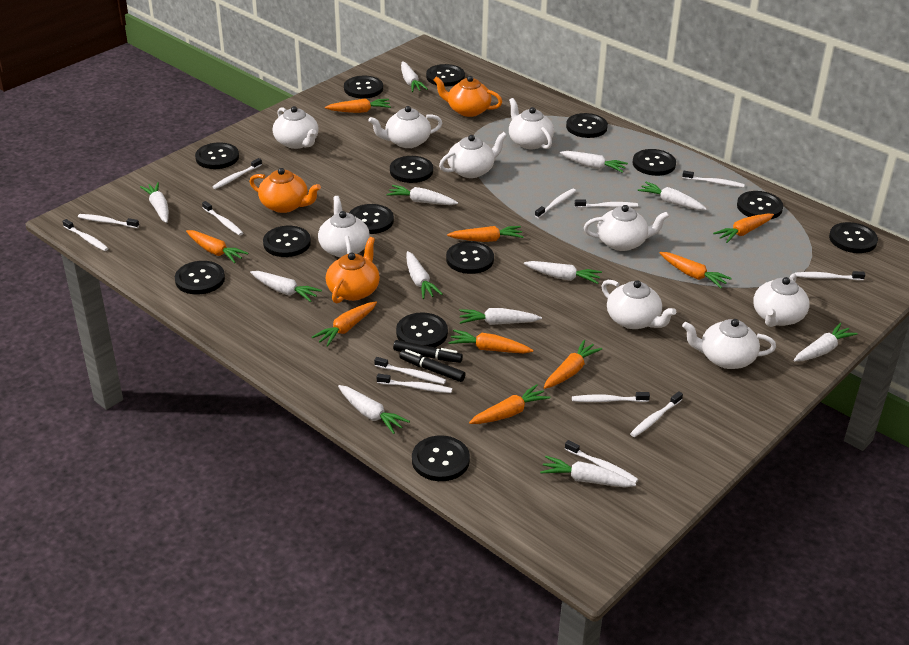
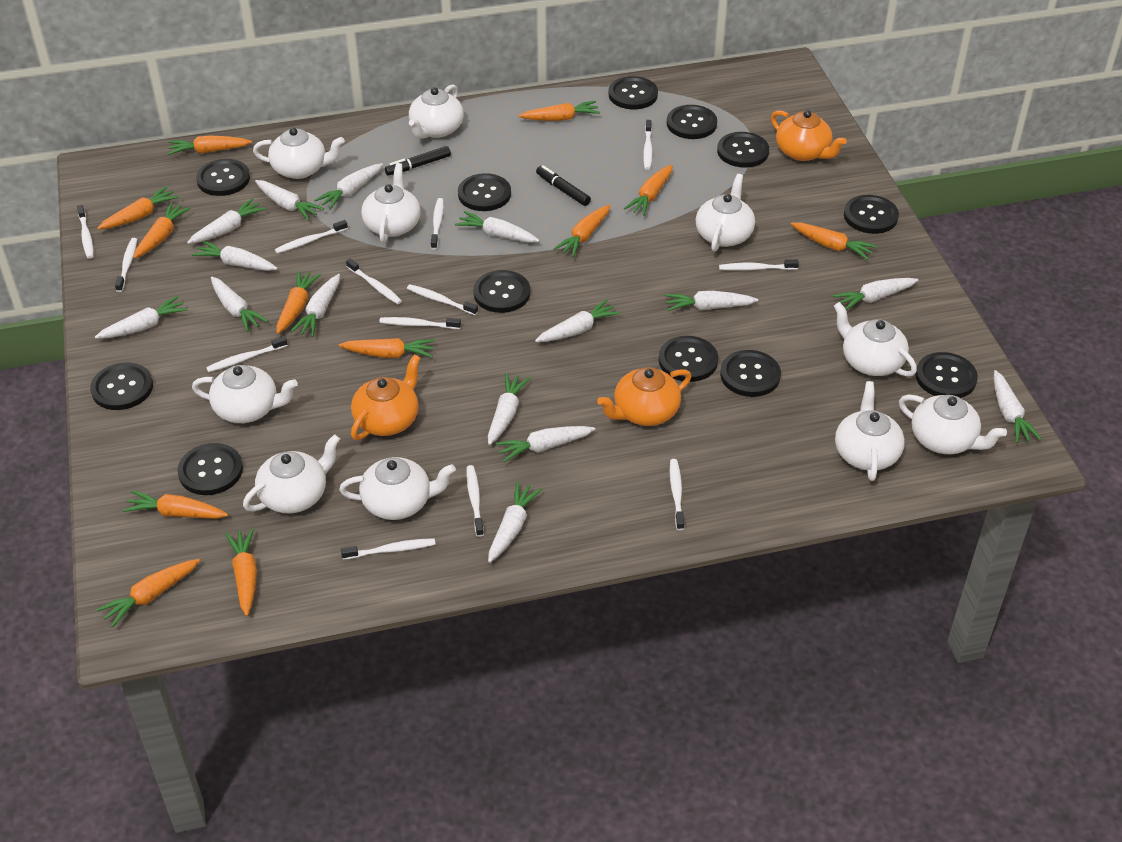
black button: 14 -> 12
orange carrot: 9 -> 12
white carrot: 12 -> 15
white teapot: 9 -> 10

